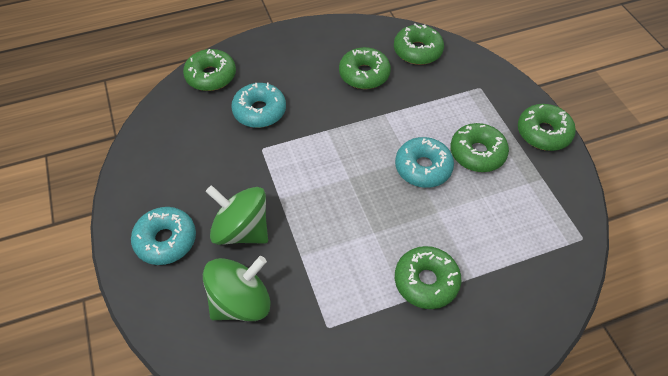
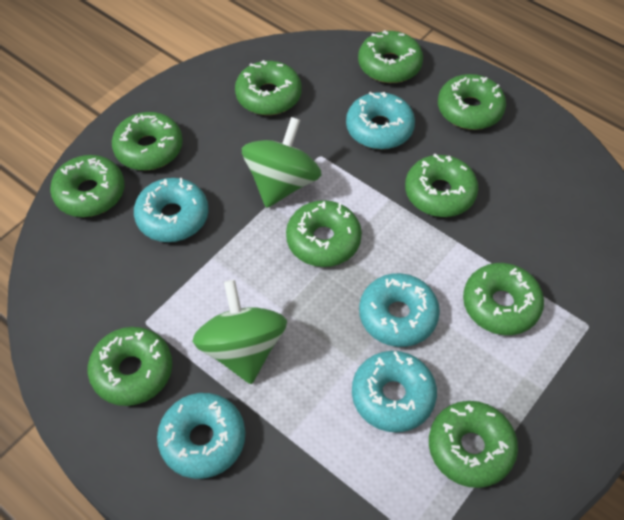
green donut: 6 -> 10
turquoise donut: 3 -> 5

